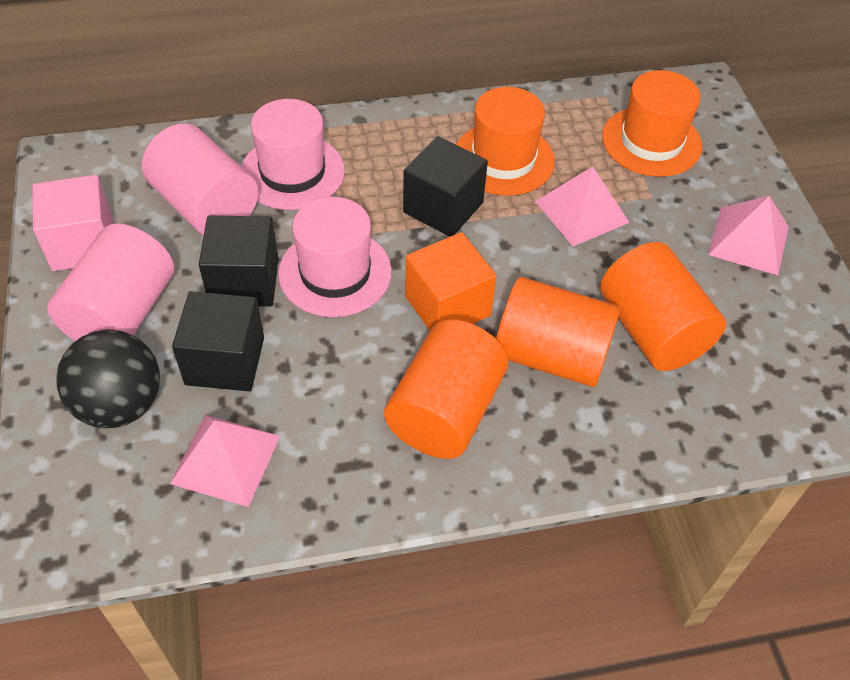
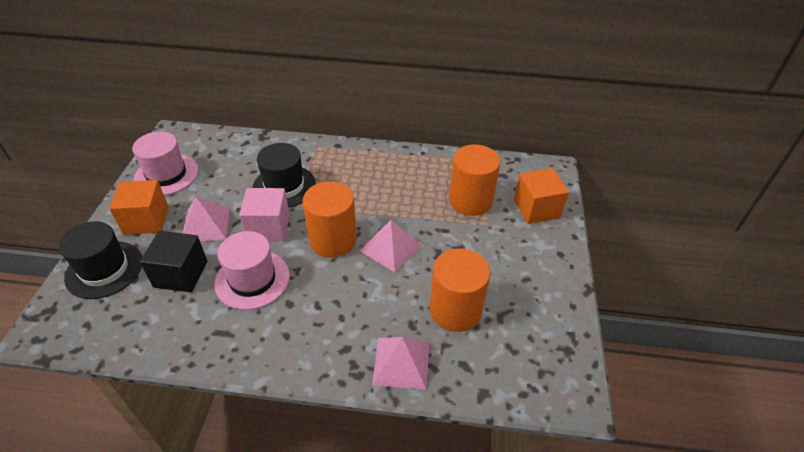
black ball: 1 -> 0
black cube: 3 -> 1
black hat: 0 -> 2
orange cube: 1 -> 2
orange hat: 2 -> 0
pink cylinder: 2 -> 0

